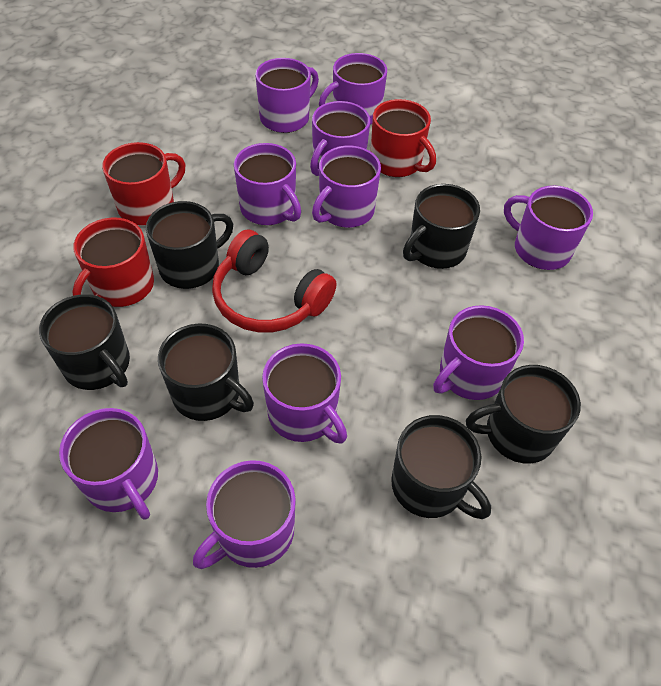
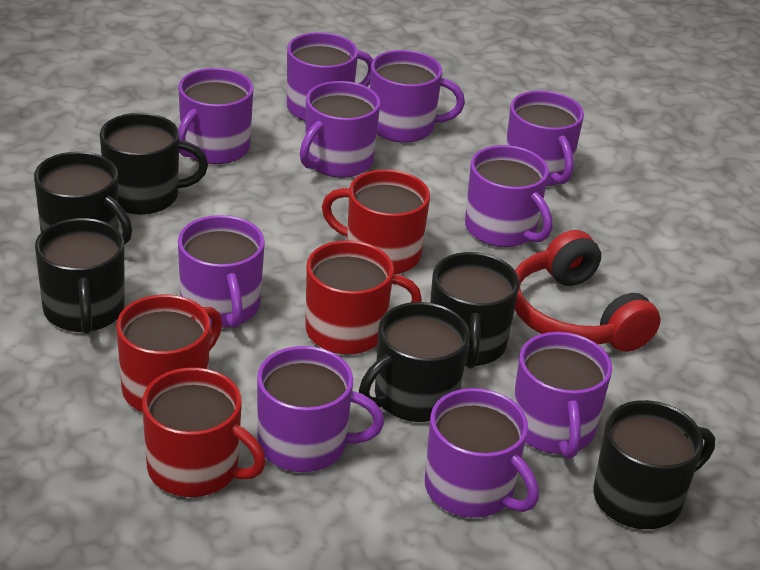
red mug: 3 -> 4

